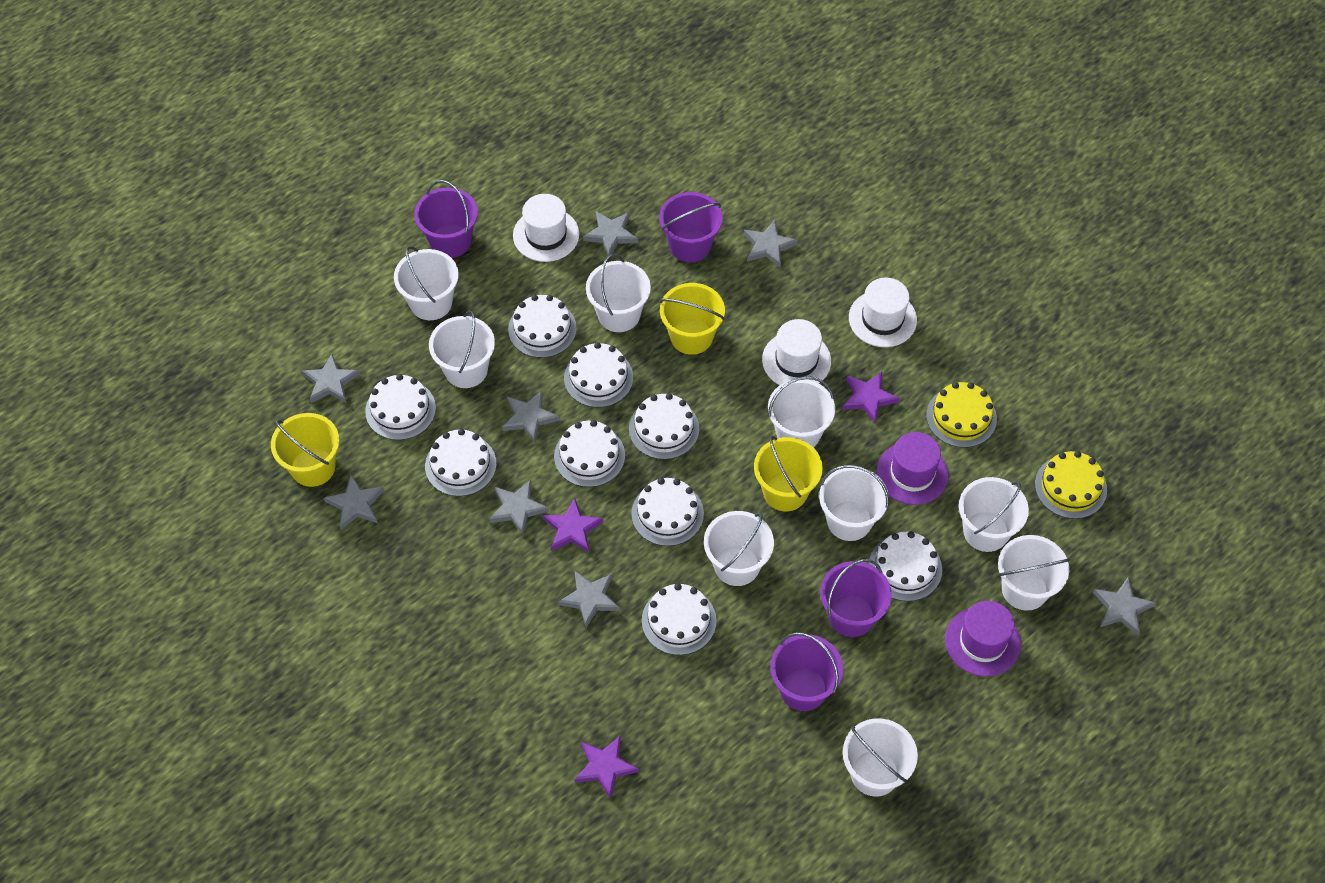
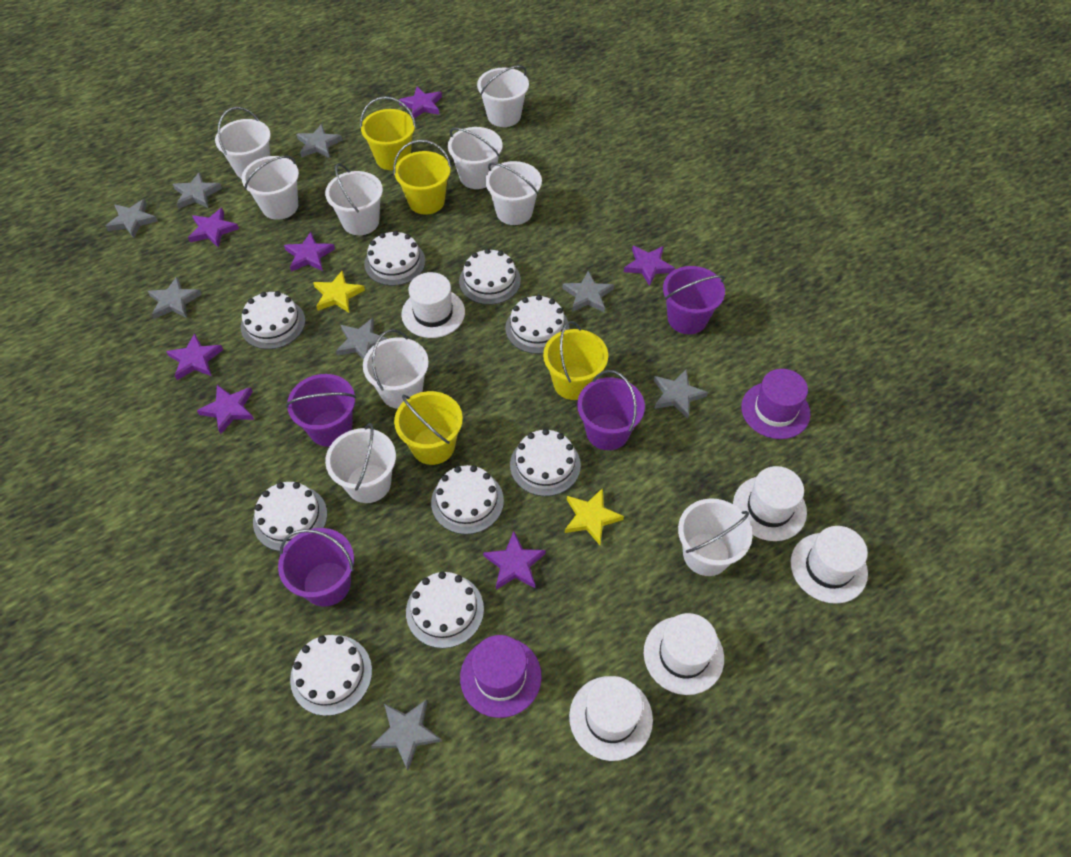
purple star: 3 -> 7
white hat: 3 -> 5
yellow bucket: 3 -> 4
yellow cake: 2 -> 0
yellow star: 0 -> 2

